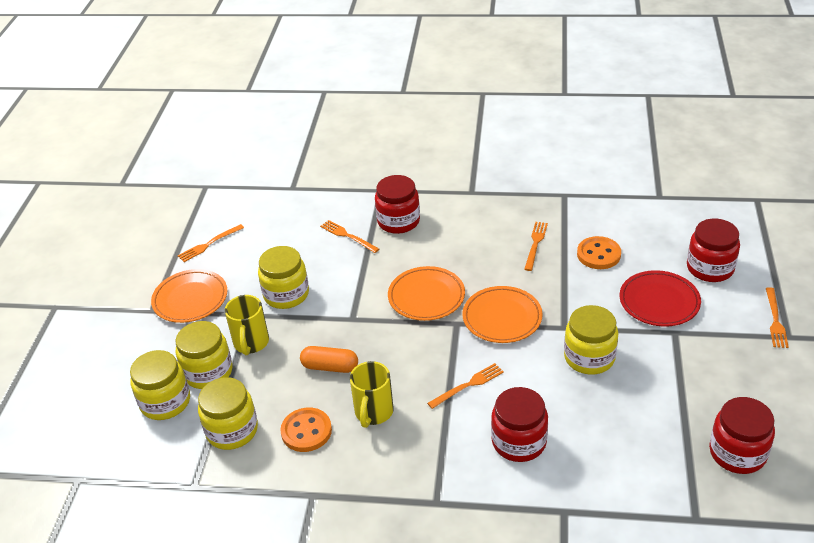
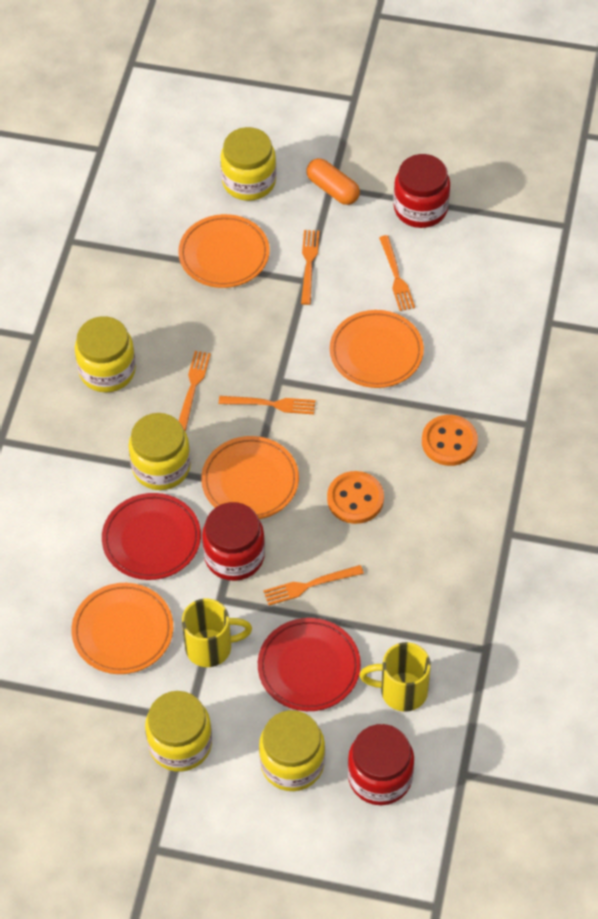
orange plate: 3 -> 4
red jar: 4 -> 3
red plate: 1 -> 2

